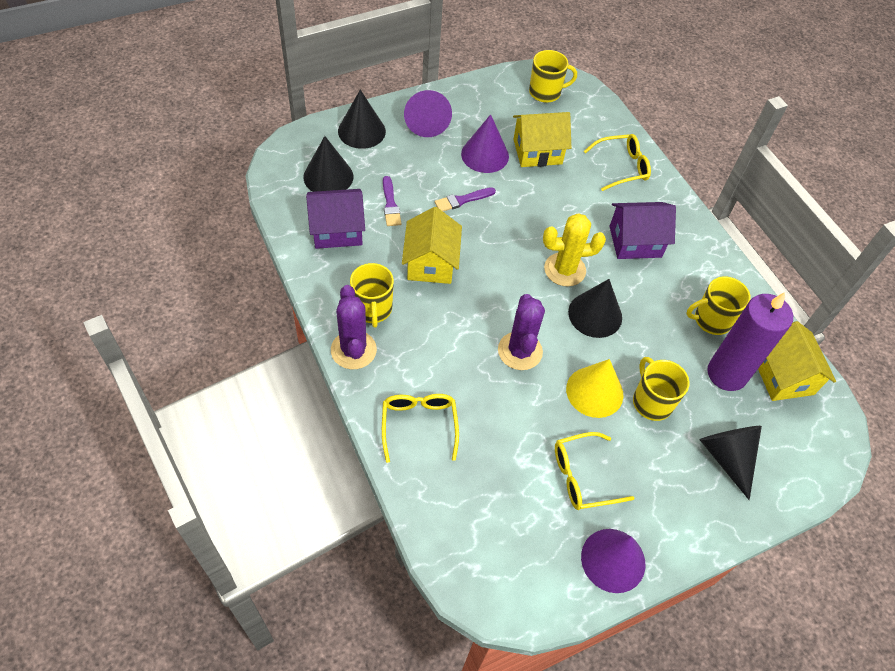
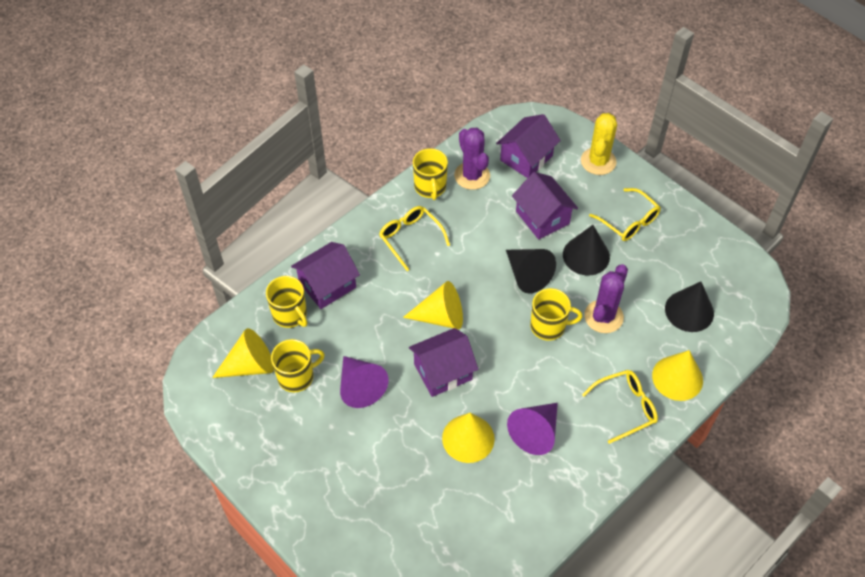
black cone: 4 -> 3
purple brush: 2 -> 0
purple candle: 1 -> 0
purple cone: 3 -> 2
purple house: 2 -> 4
yellow cone: 1 -> 4
yellow house: 3 -> 0

